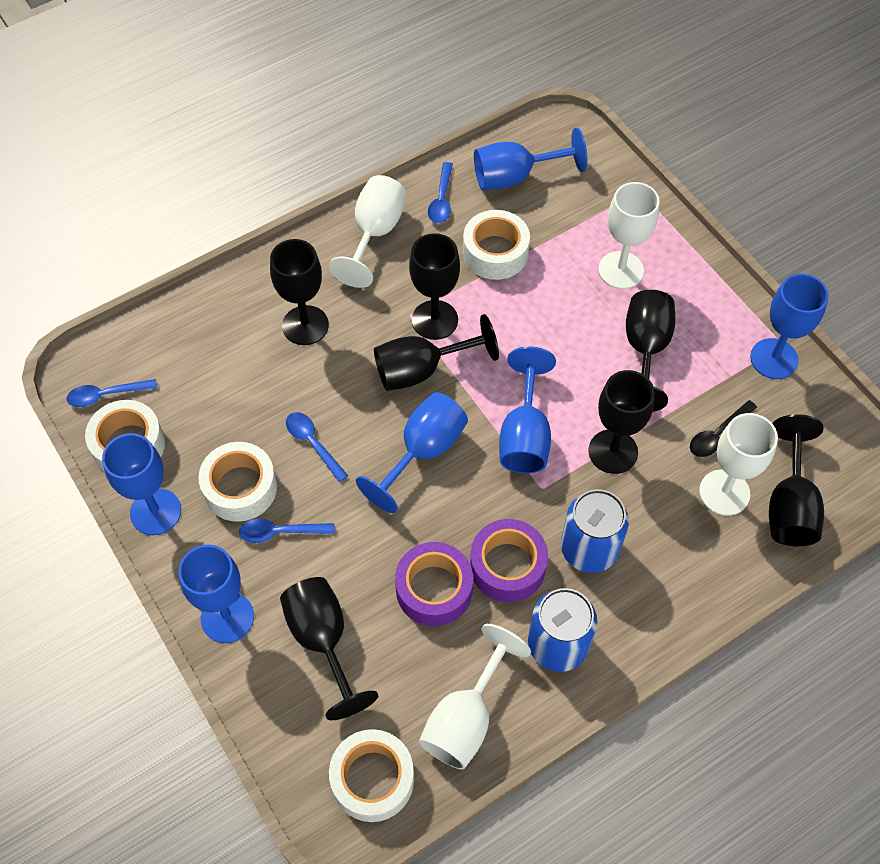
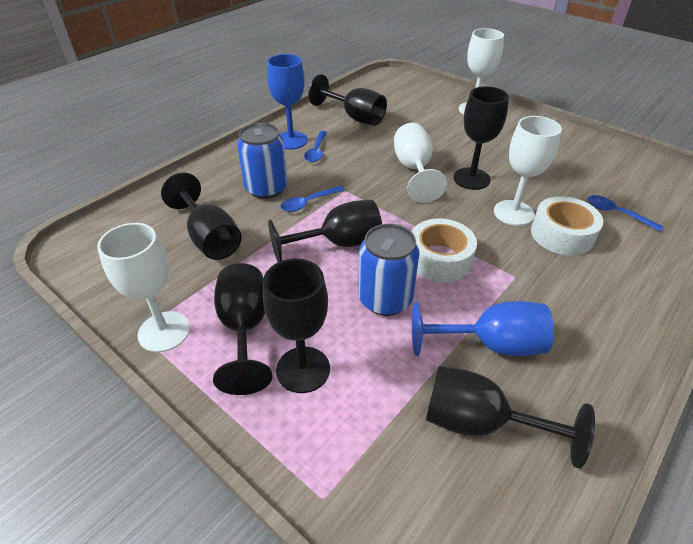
black spoon: 1 -> 0
blue goblet: 6 -> 2
blue spoon: 4 -> 3
purple tape: 2 -> 0
white tape: 4 -> 2

